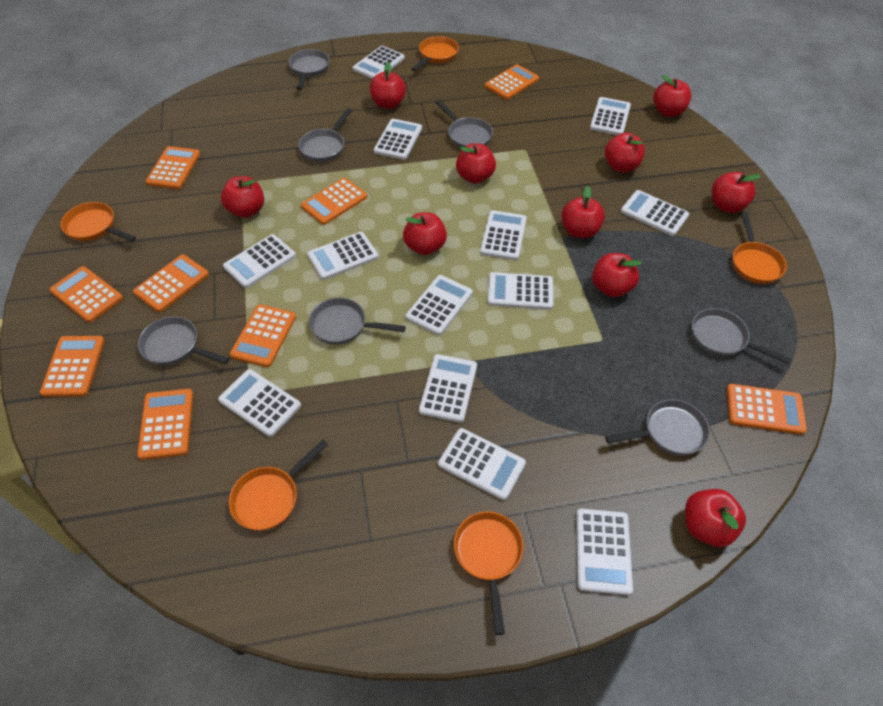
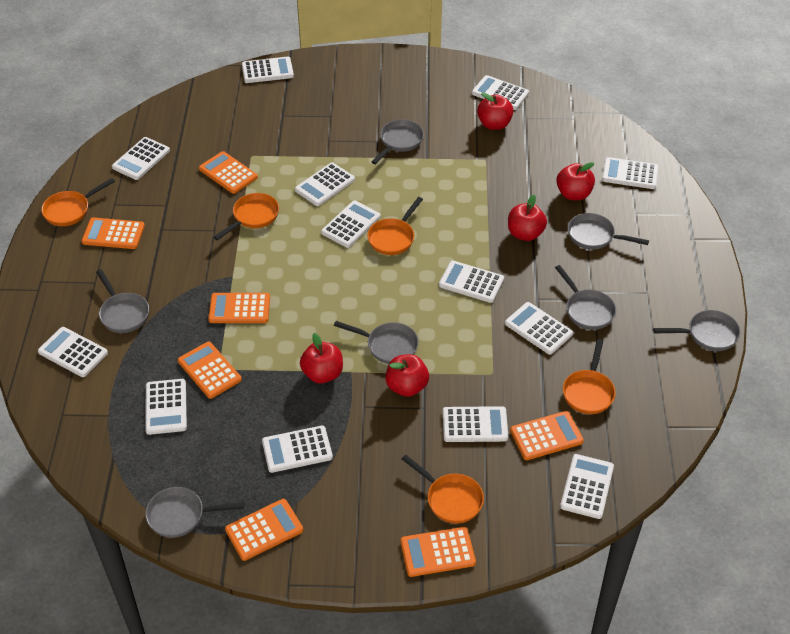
orange calculator: 9 -> 7
red apple: 10 -> 5

